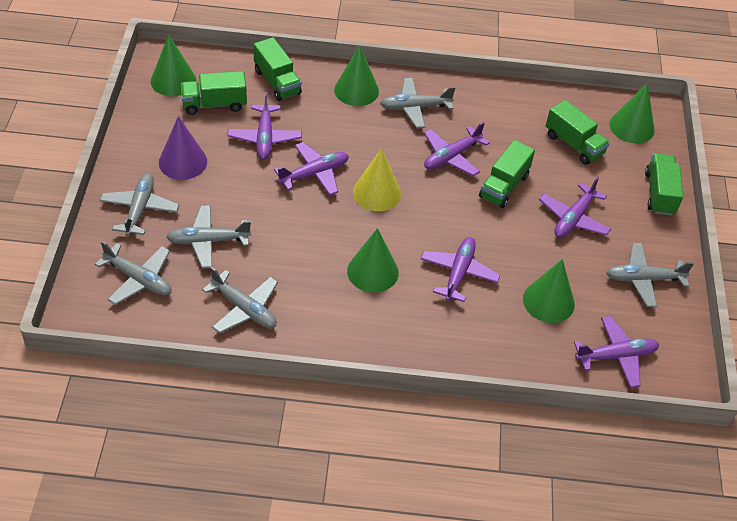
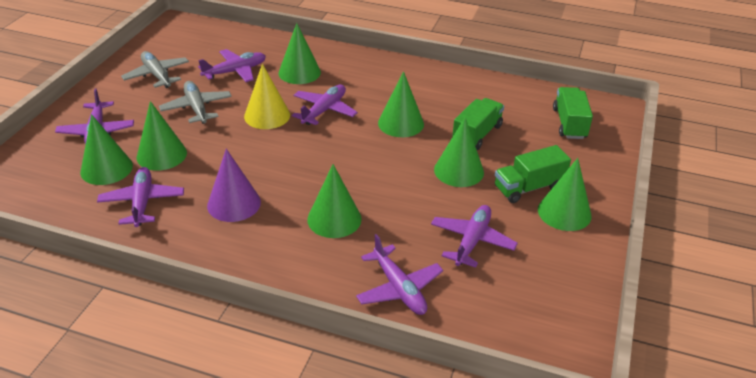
green cone: 5 -> 7
green truck: 5 -> 3
grey plane: 6 -> 2

